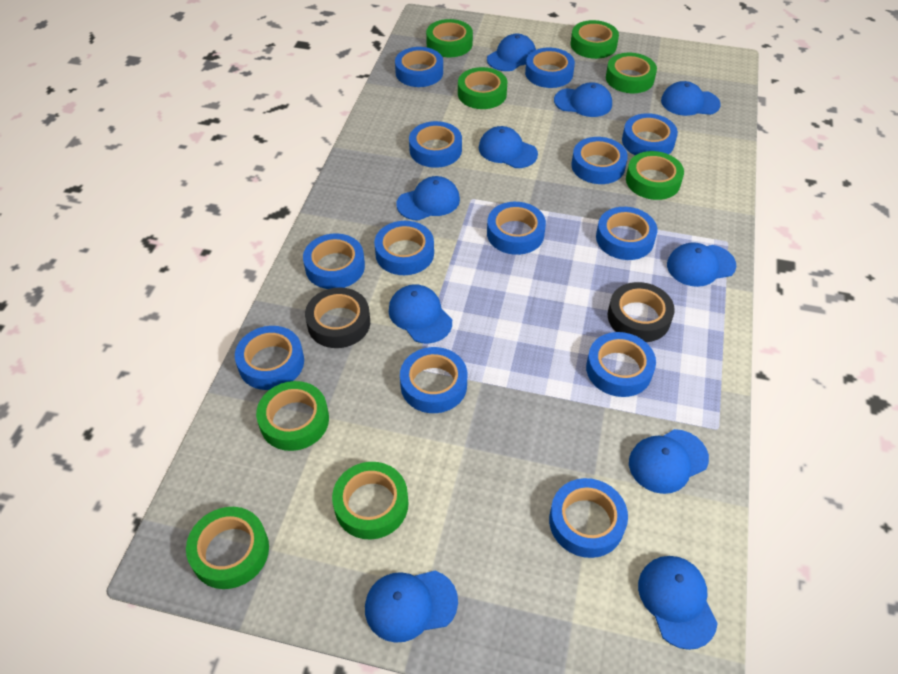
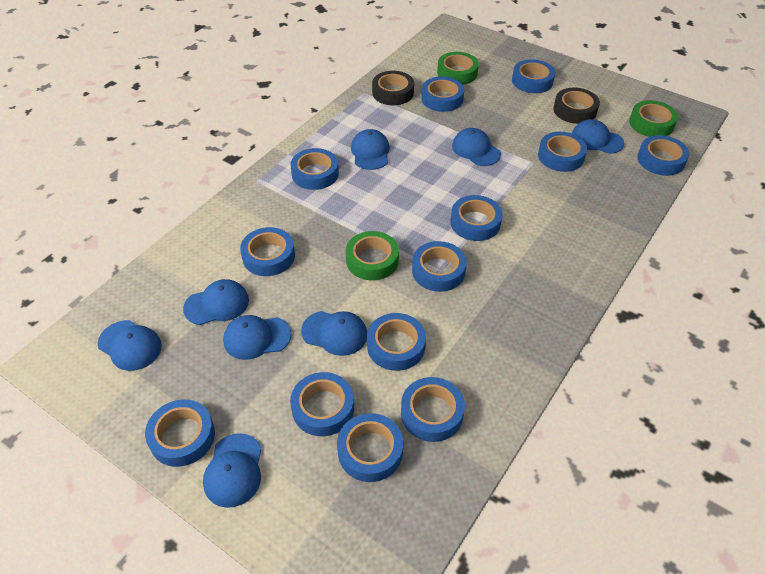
blue cap: 10 -> 8
green tape: 8 -> 3

